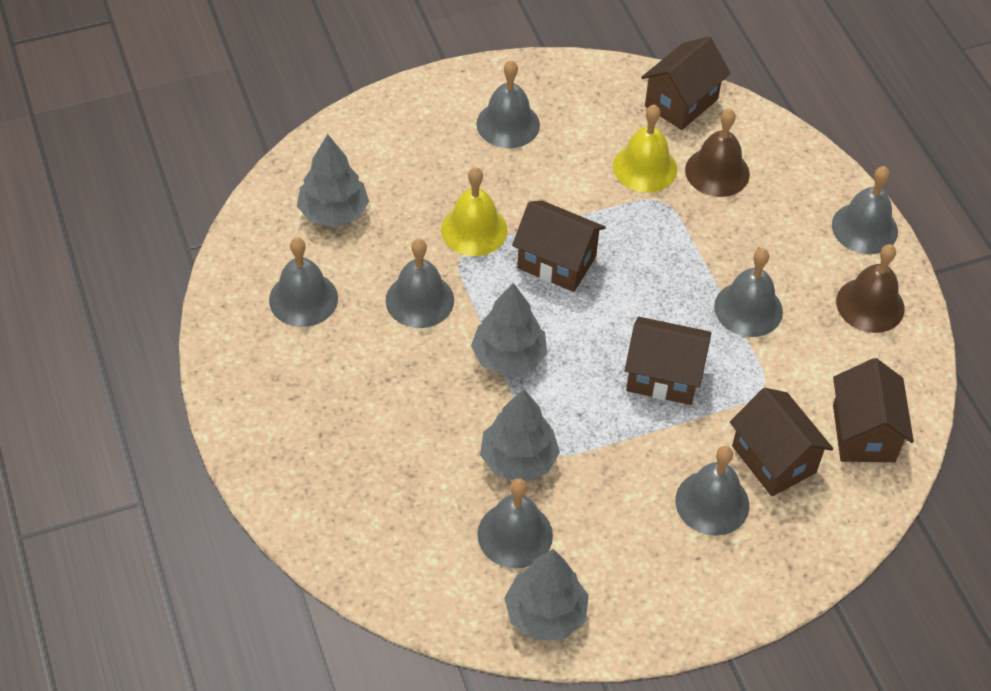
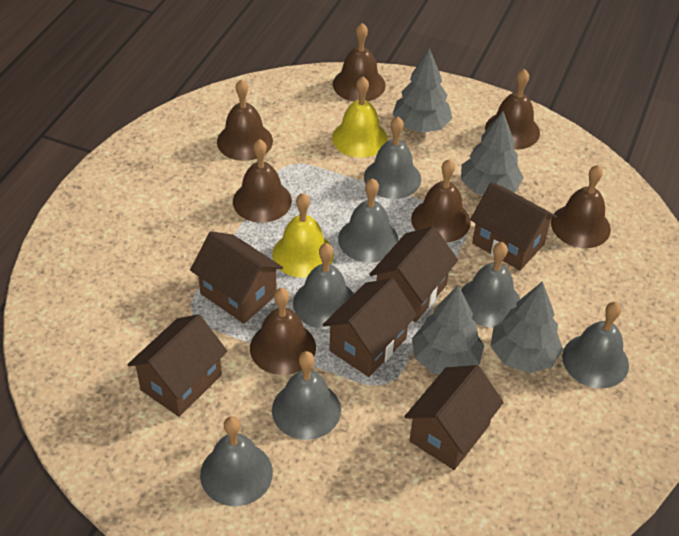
brown bell: 2 -> 7
brown house: 5 -> 6

